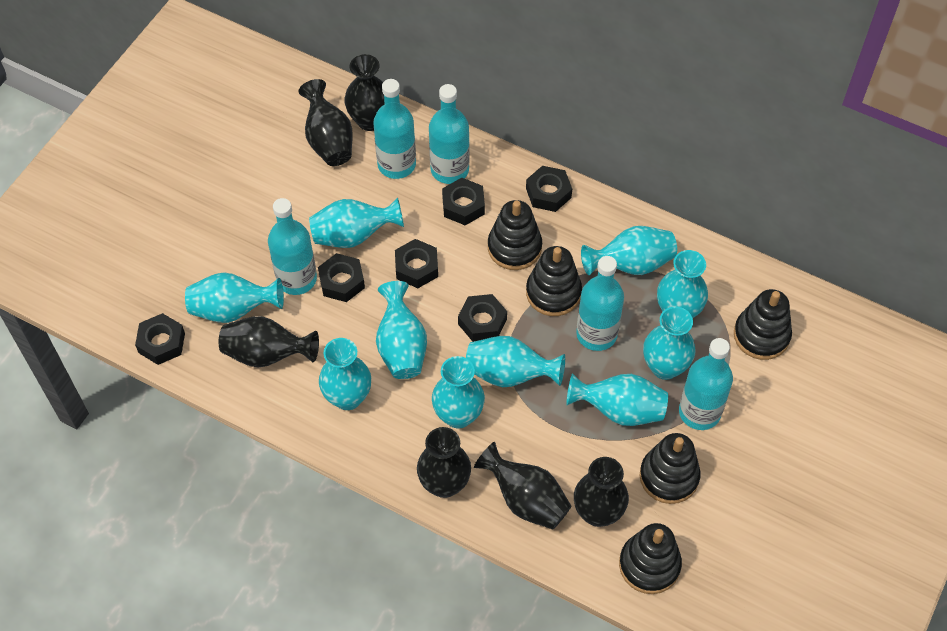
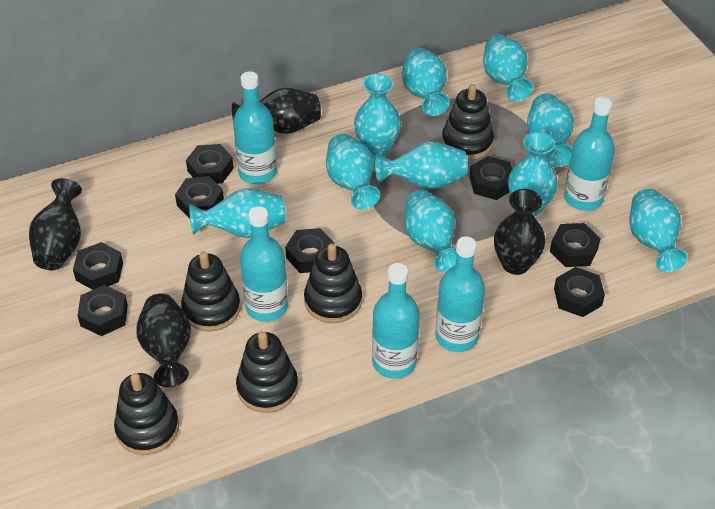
black nut: 6 -> 8
black vase: 6 -> 4

